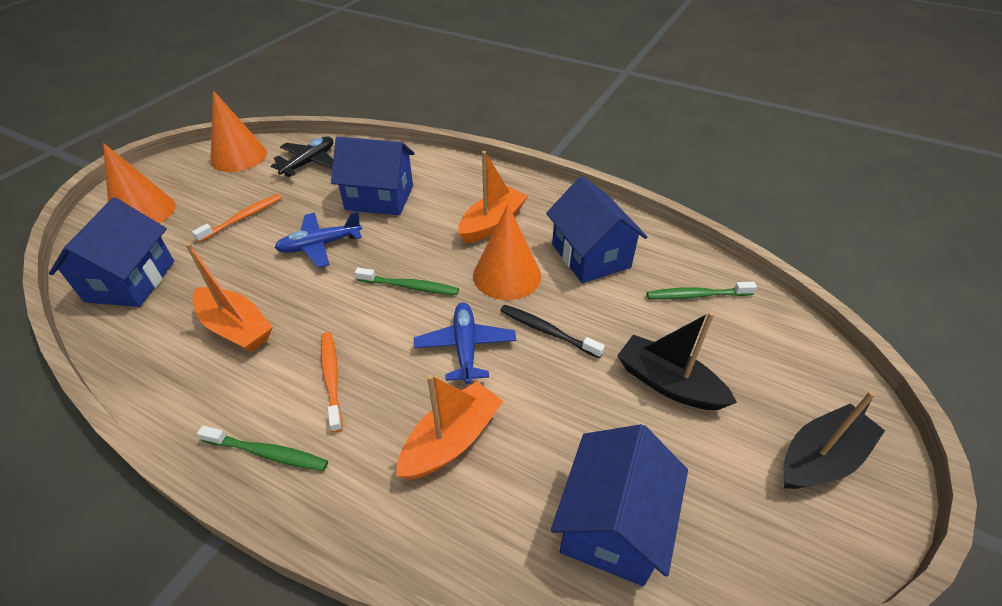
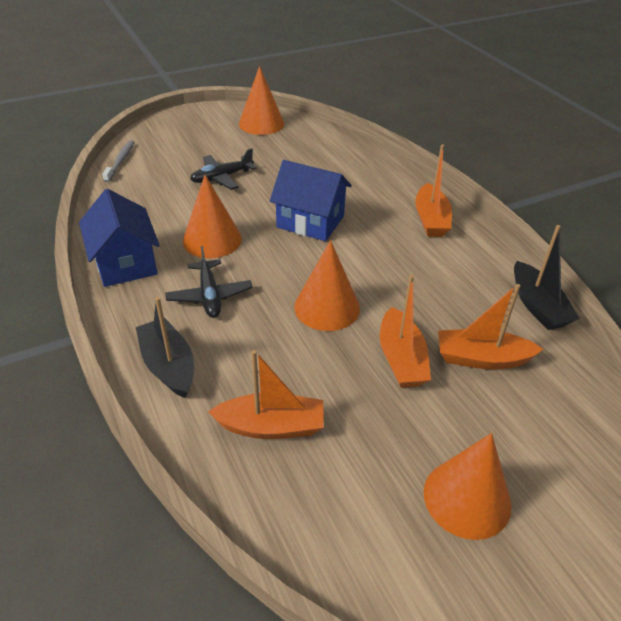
black plane: 1 -> 2
black toothbrush: 1 -> 0
blue house: 4 -> 2
blue plane: 2 -> 0
green toothbrush: 3 -> 0
grey toothbrush: 0 -> 1
orange boat: 3 -> 4
orange cone: 3 -> 4
orange toothbrush: 2 -> 0

